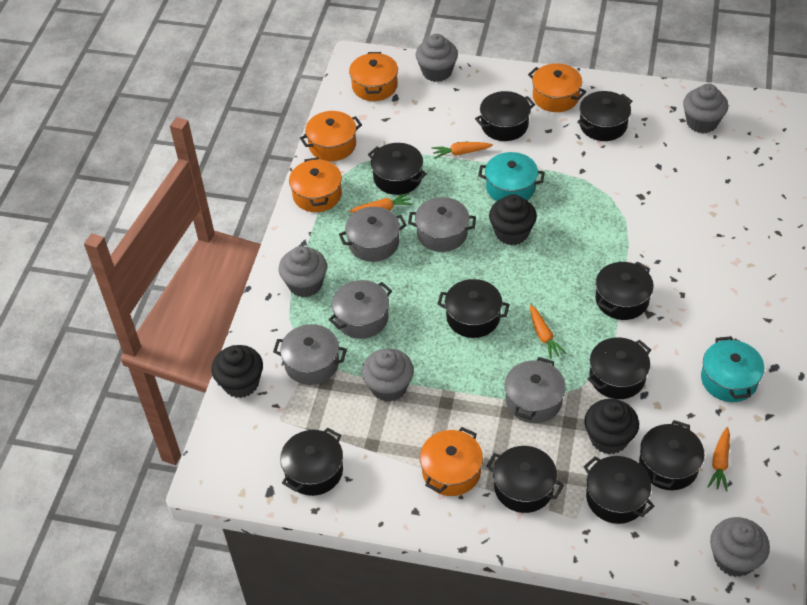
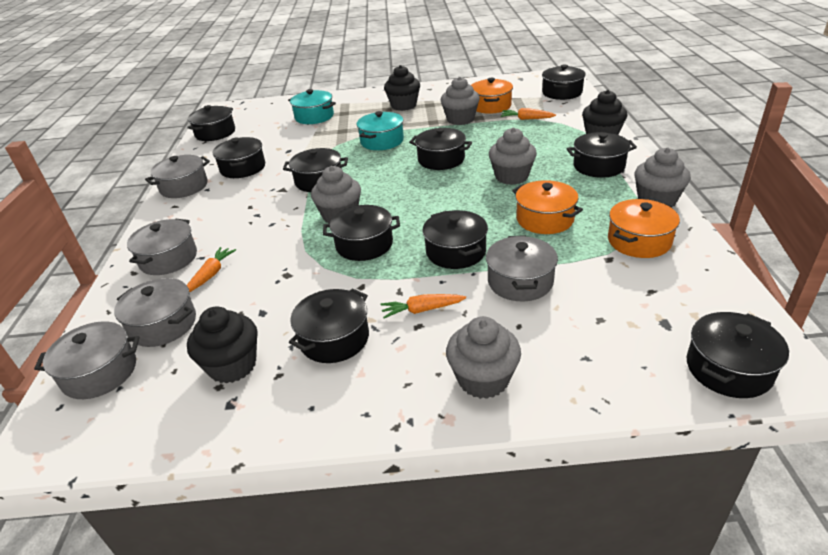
orange carrot: 4 -> 3
orange pot: 5 -> 3

